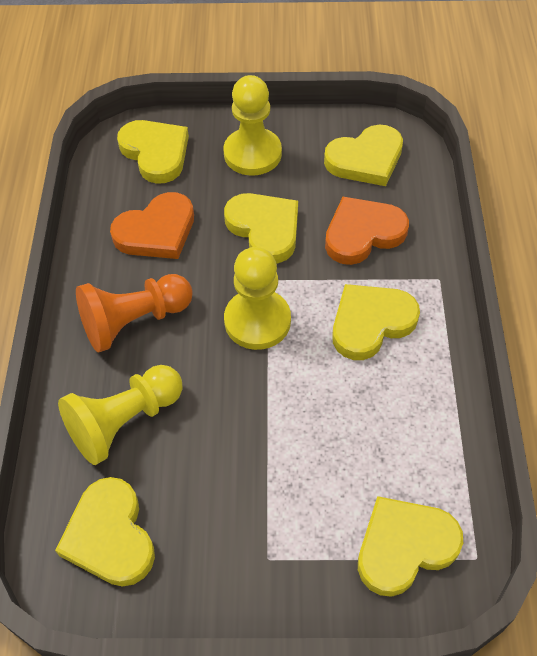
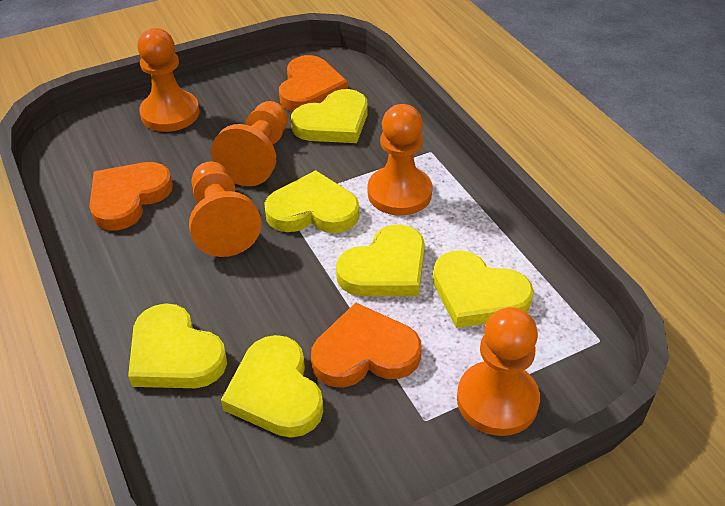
orange heart: 2 -> 3
orange pawn: 1 -> 5
yellow pawn: 3 -> 0

